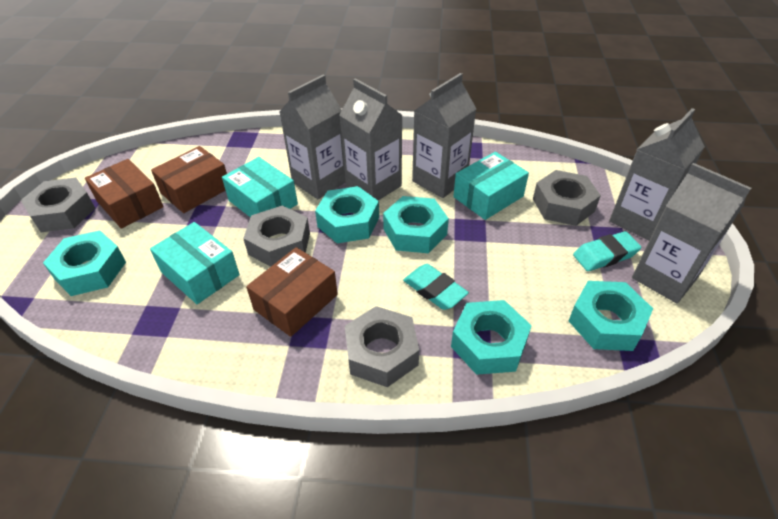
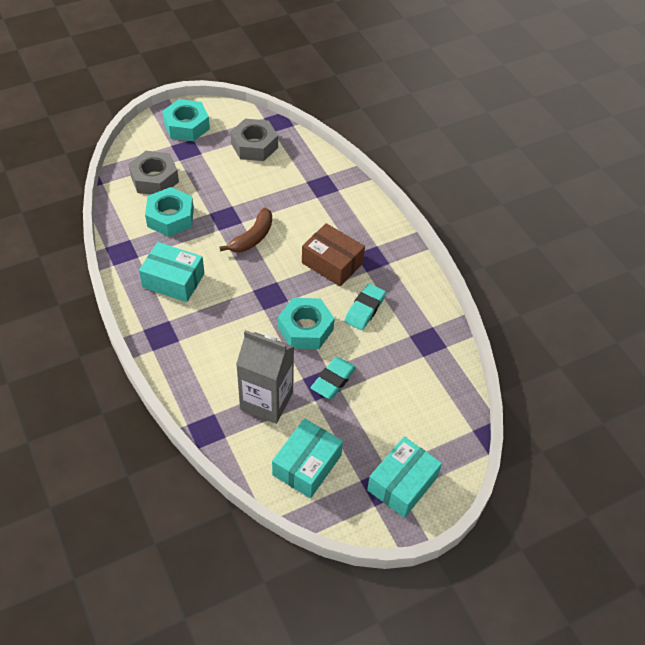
brown banana: 0 -> 1
brown box: 3 -> 1
grey carton: 5 -> 1
grey nut: 4 -> 2
turquoise nut: 5 -> 3

